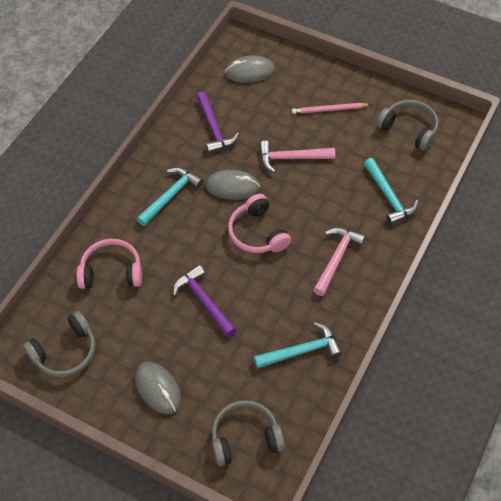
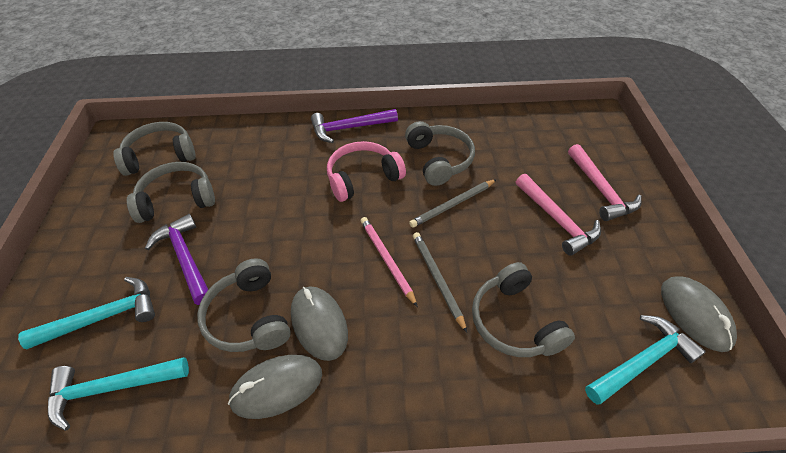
grey headphones: 3 -> 5
grey pencil: 0 -> 2
pink headphones: 2 -> 1

